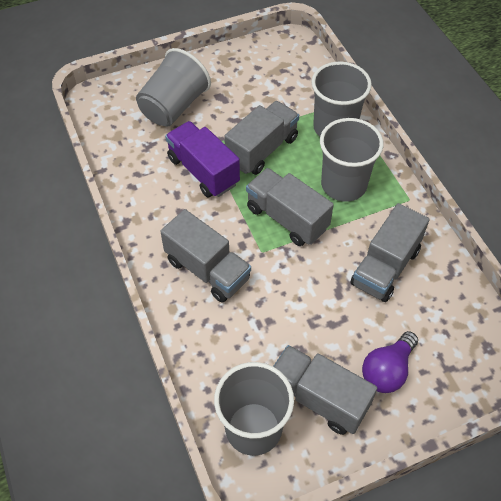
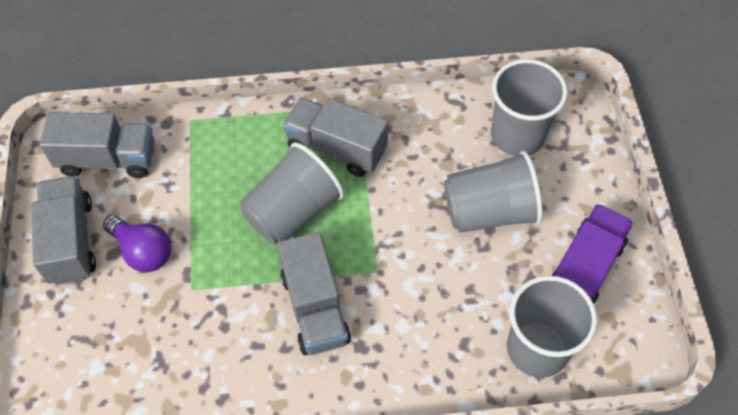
grey truck: 5 -> 4

